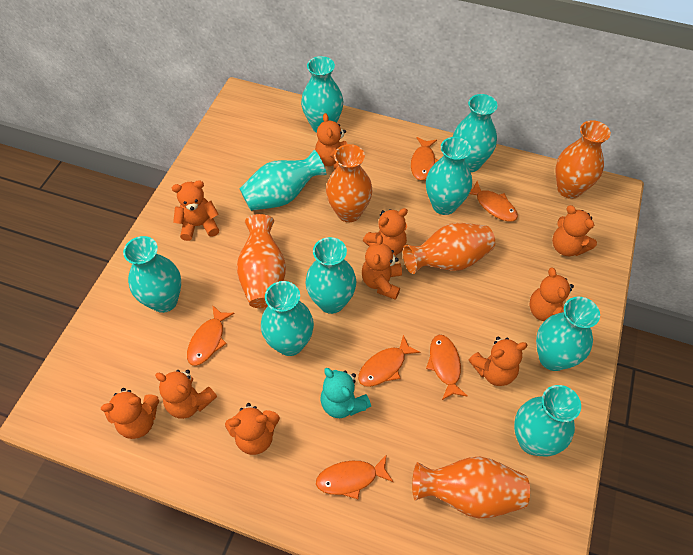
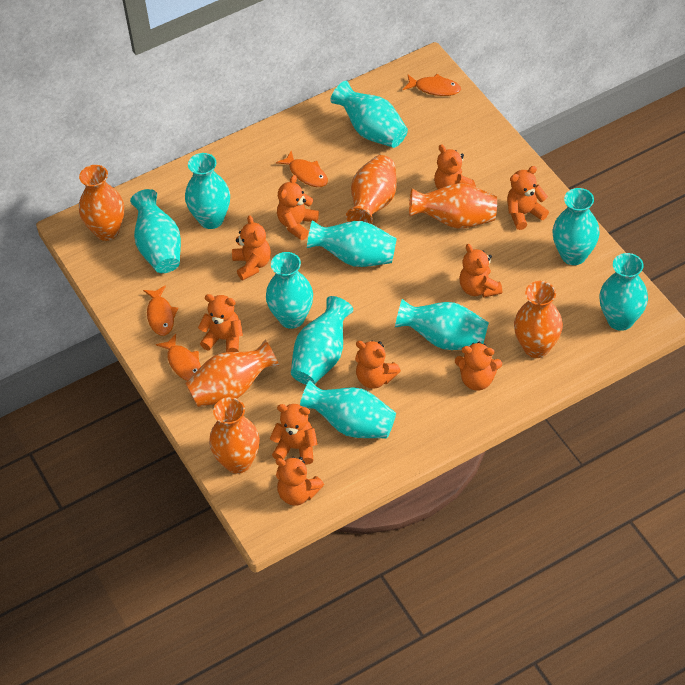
orange fish: 6 -> 4
orange vase: 5 -> 6
turquoise teddy bear: 1 -> 0
turquoise vase: 9 -> 10

